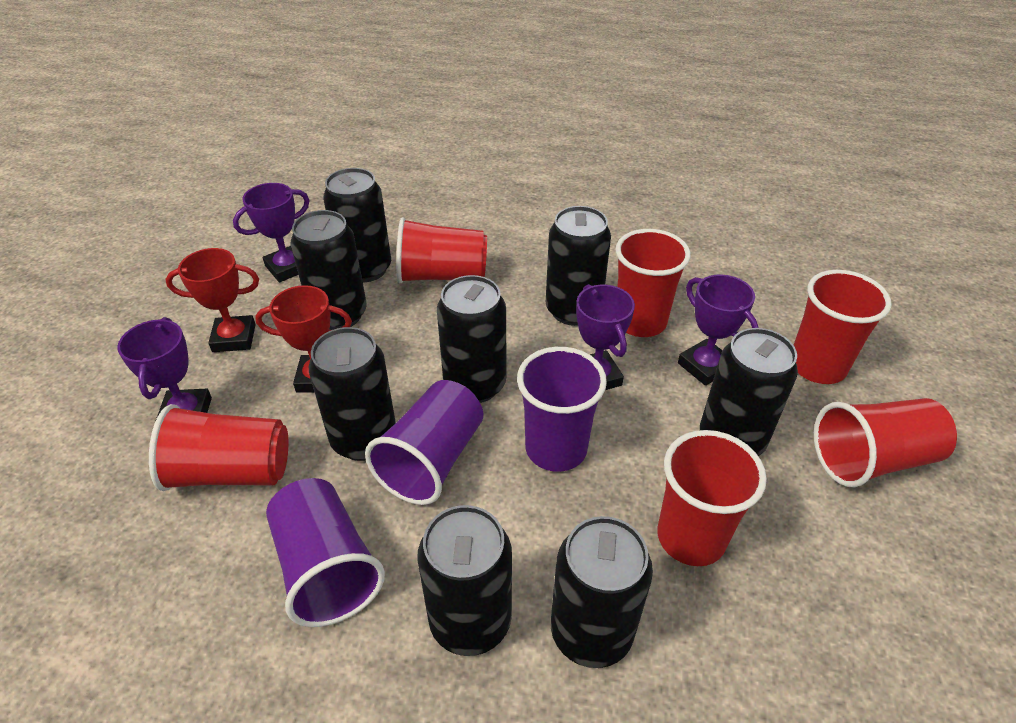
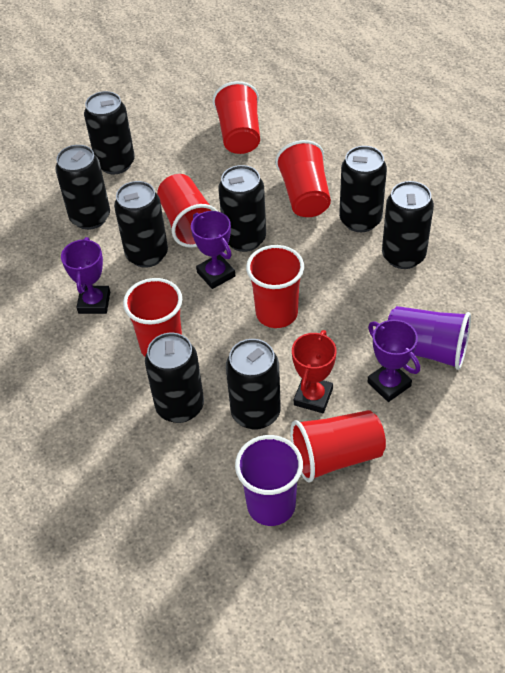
purple cup: 3 -> 2
purple trophy: 4 -> 3
red trophy: 2 -> 1

